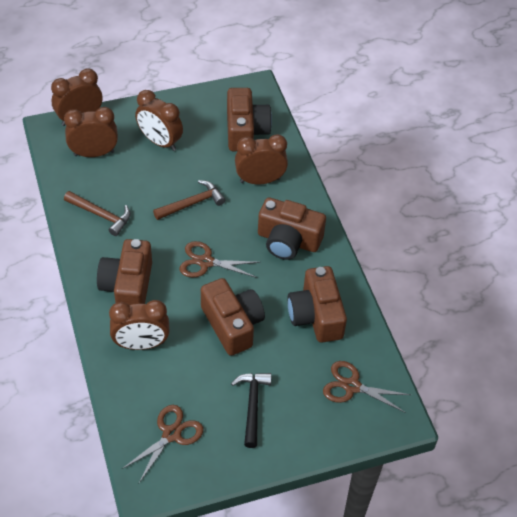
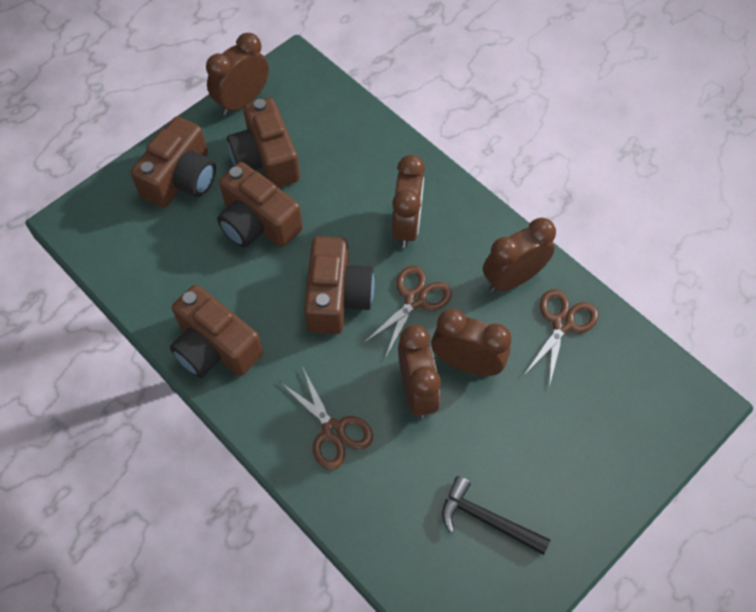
brown hammer: 2 -> 0

